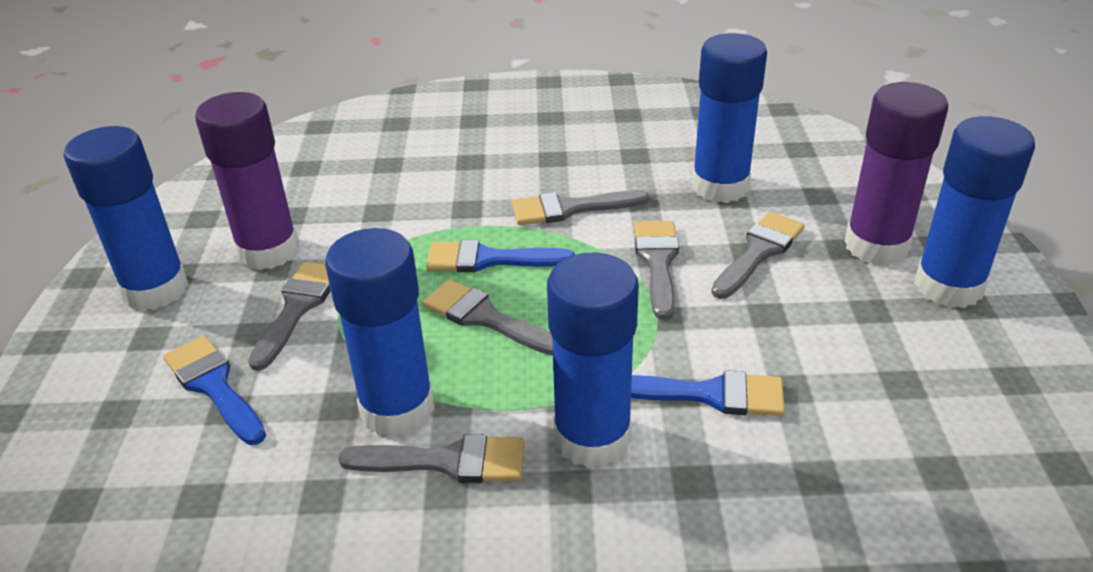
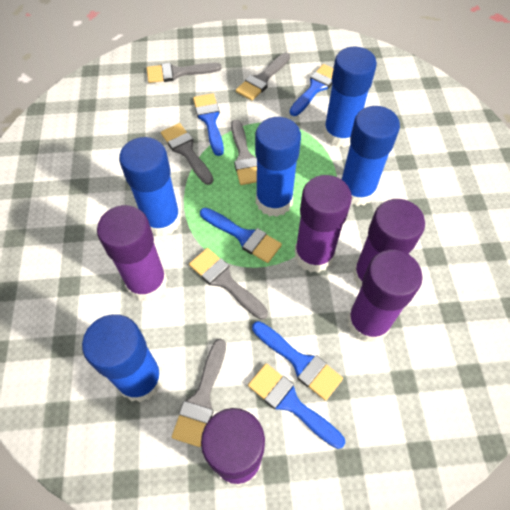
blue brush: 3 -> 5
purple glue stick: 2 -> 5

